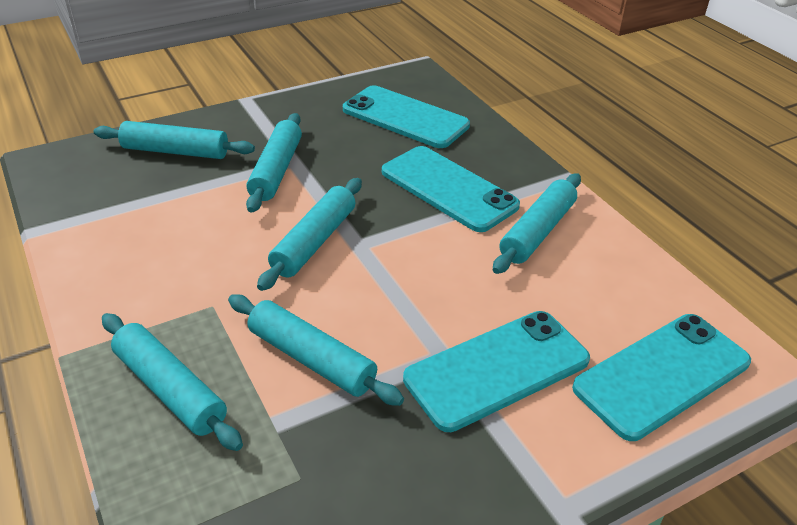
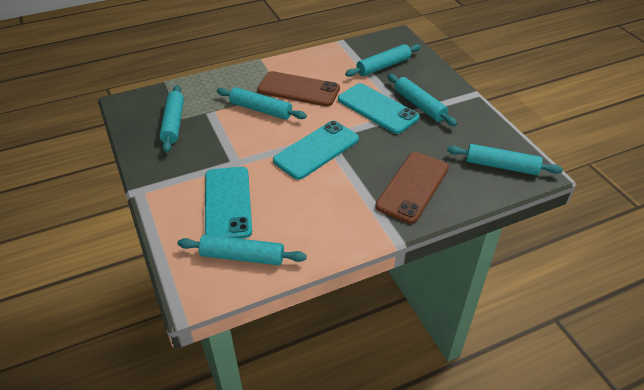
brown phone: 0 -> 2
turquoise phone: 4 -> 3

